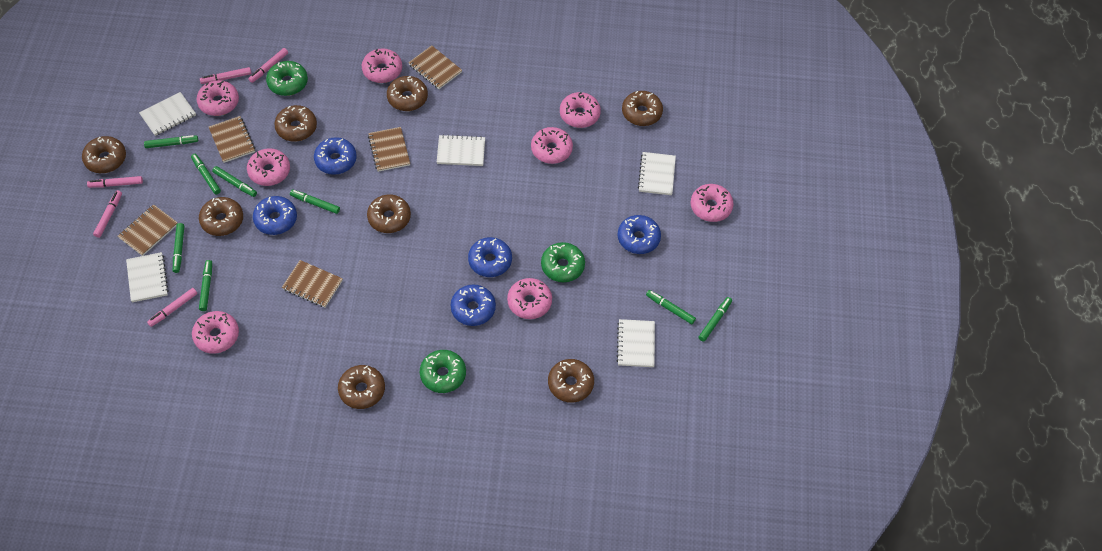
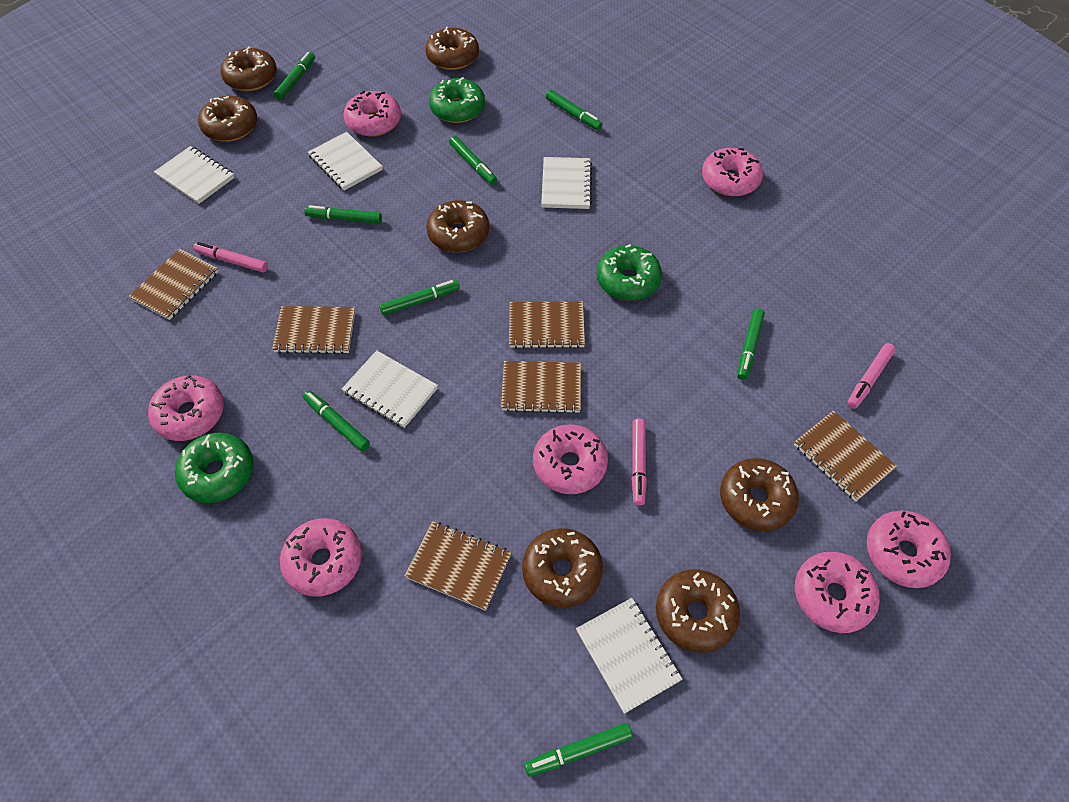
blue donut: 5 -> 0
brown donut: 8 -> 7
brown notebook: 5 -> 6
pink donut: 8 -> 7
pink marker: 5 -> 3

